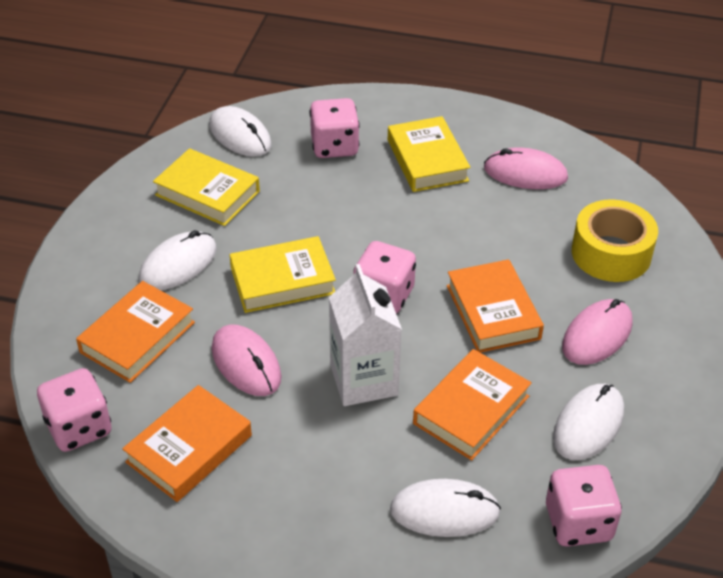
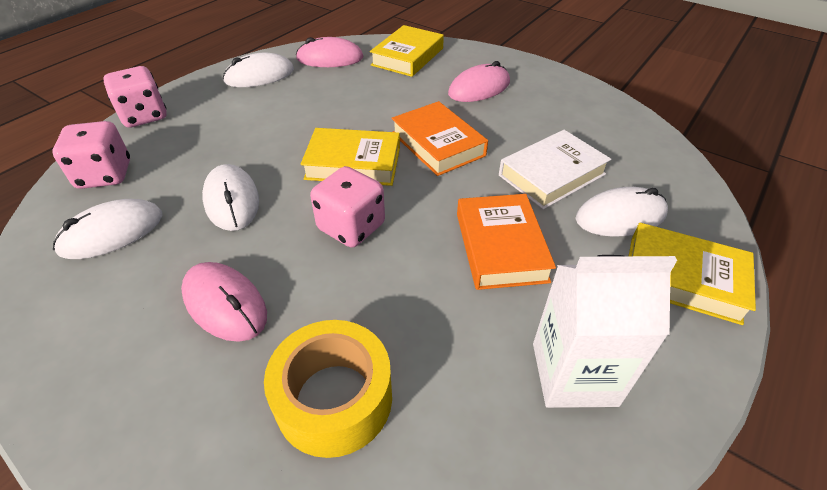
orange book: 4 -> 2
pink dice: 4 -> 3
white book: 0 -> 1

